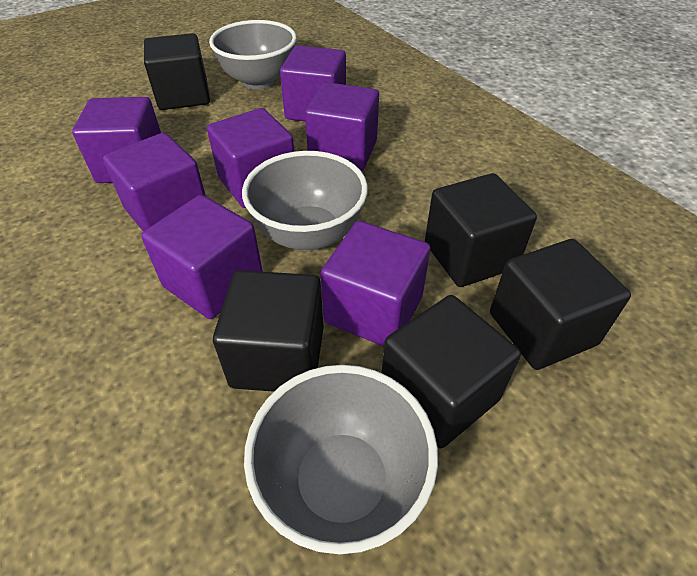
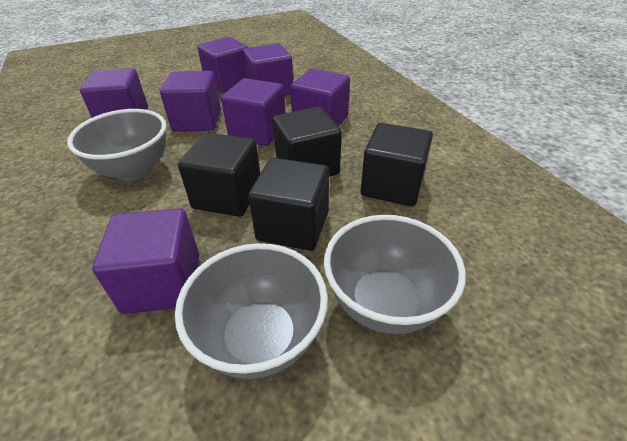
black cube: 5 -> 4

